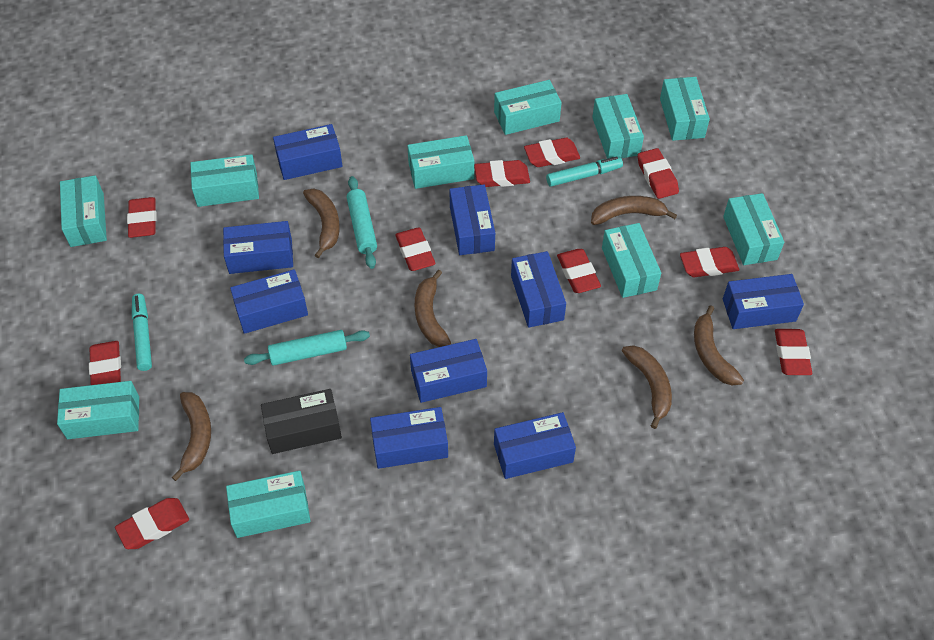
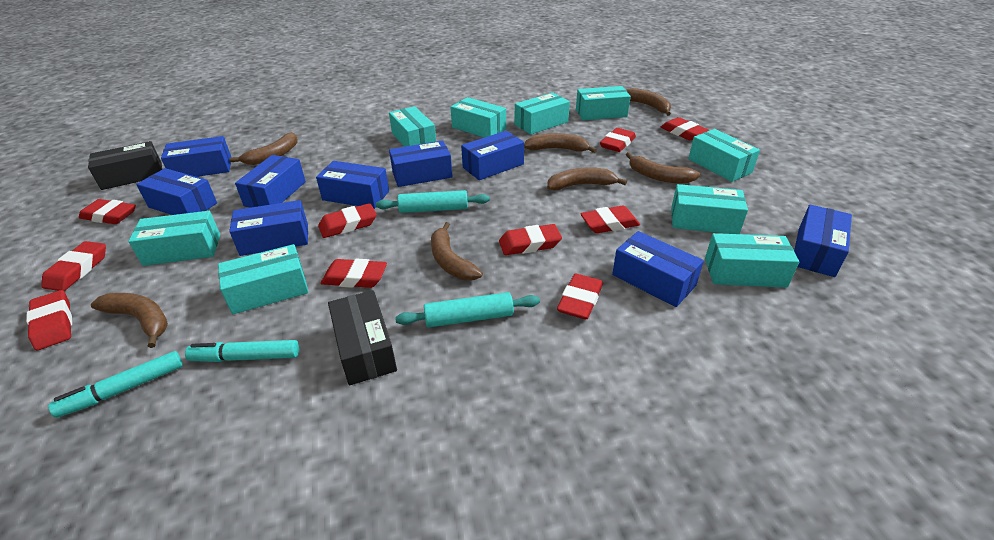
black box: 1 -> 2
brown banana: 6 -> 7
turquoise box: 10 -> 9

